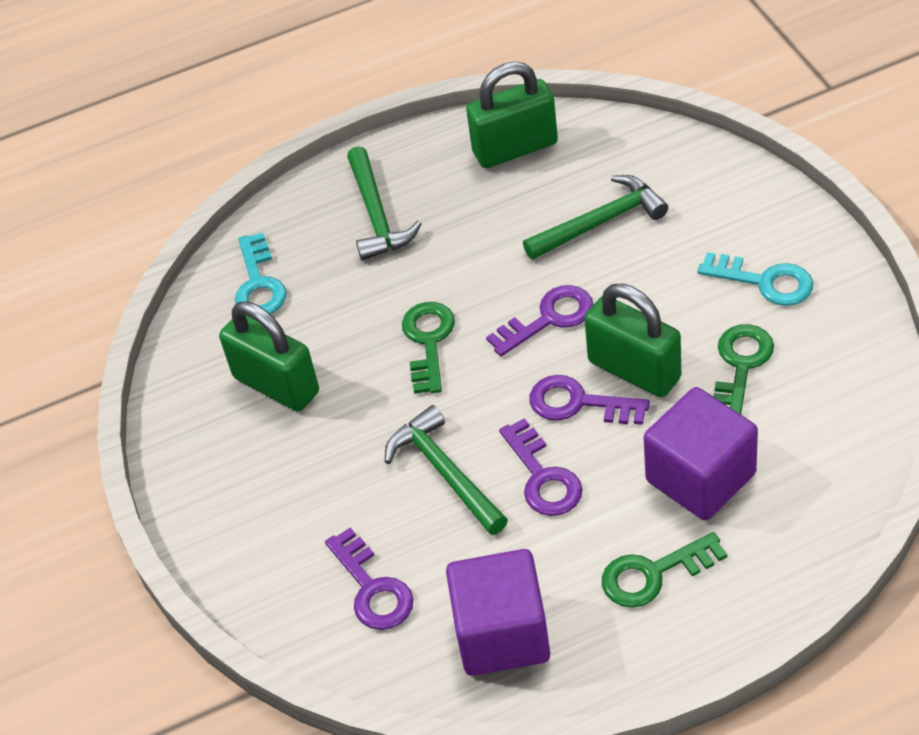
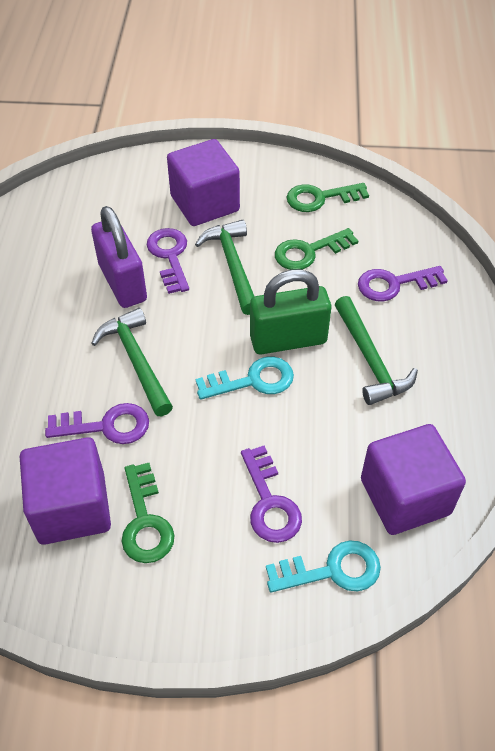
green padlock: 3 -> 1
purple cube: 2 -> 3
purple padlock: 0 -> 1

